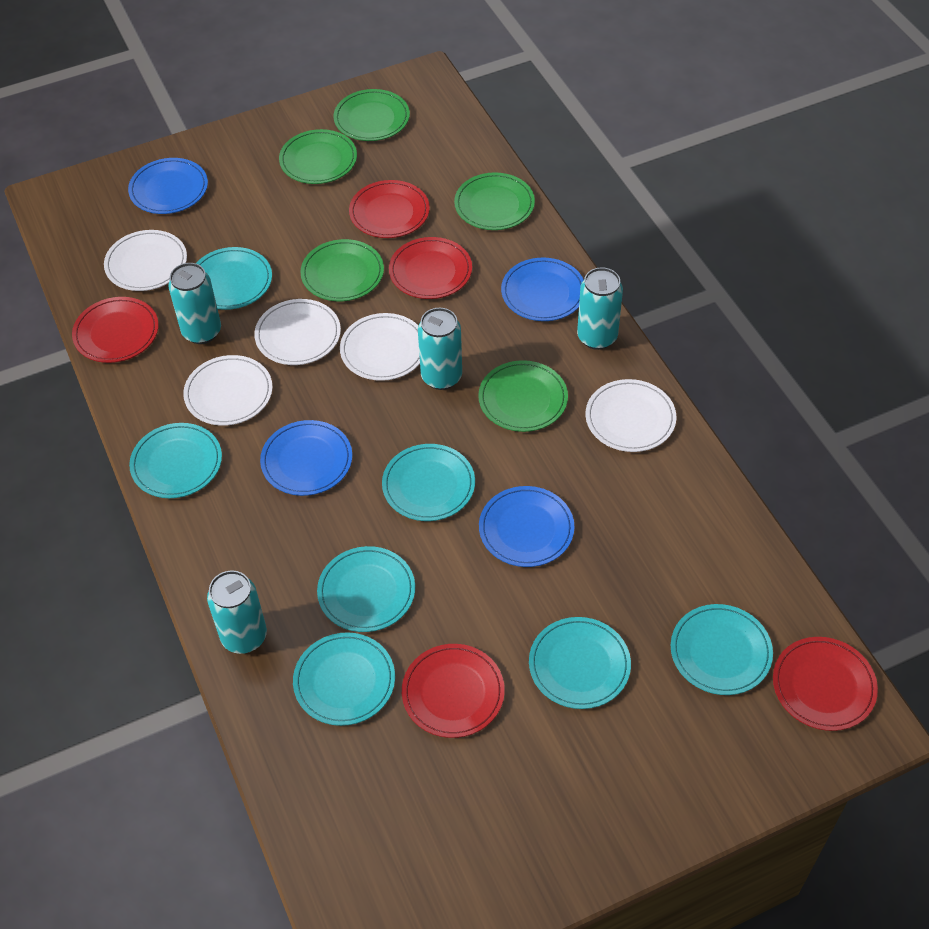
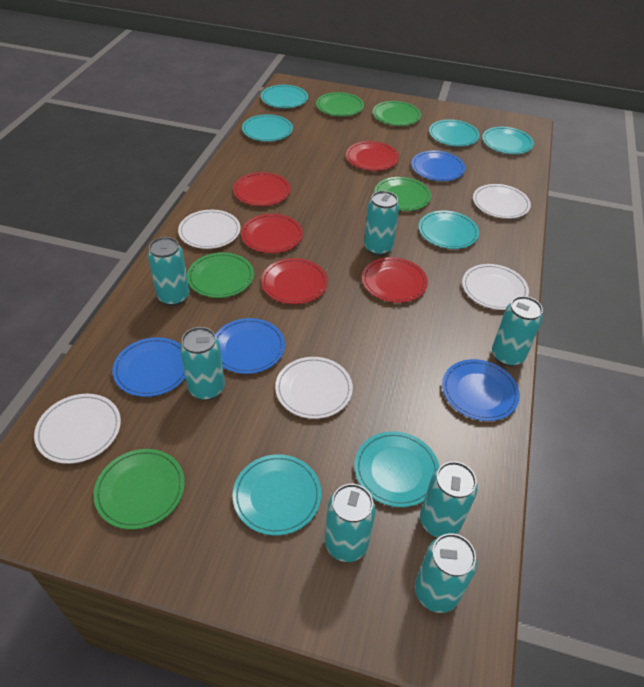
turquoise can: 4 -> 7

